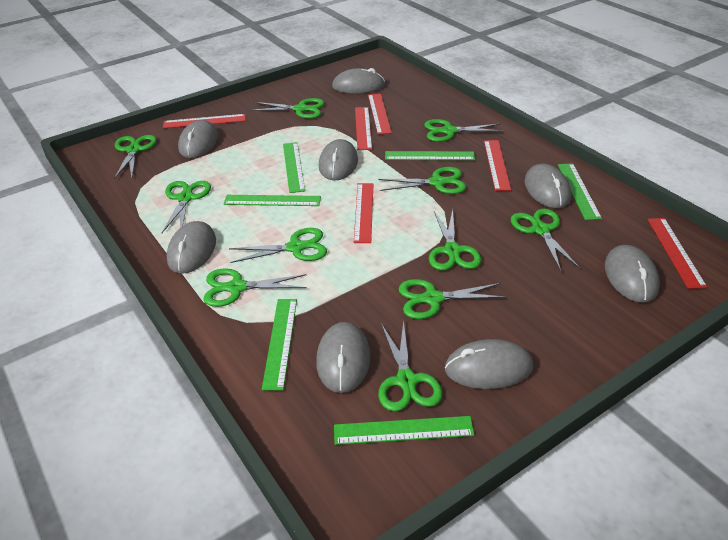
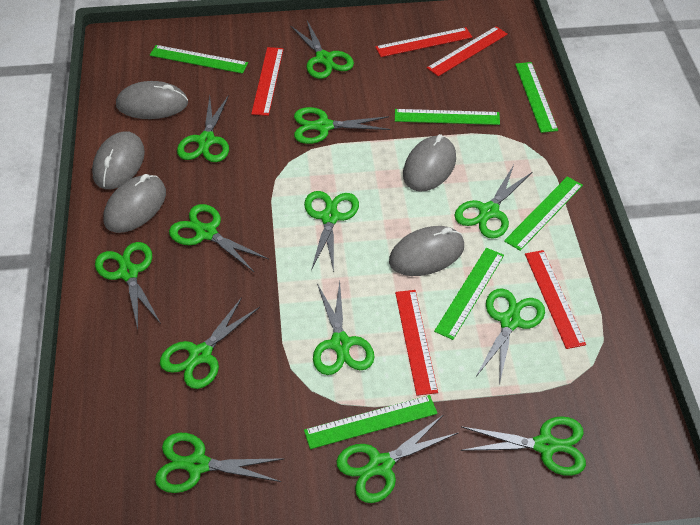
green scissors: 11 -> 13
grey mouse: 8 -> 5
red ruler: 6 -> 5

